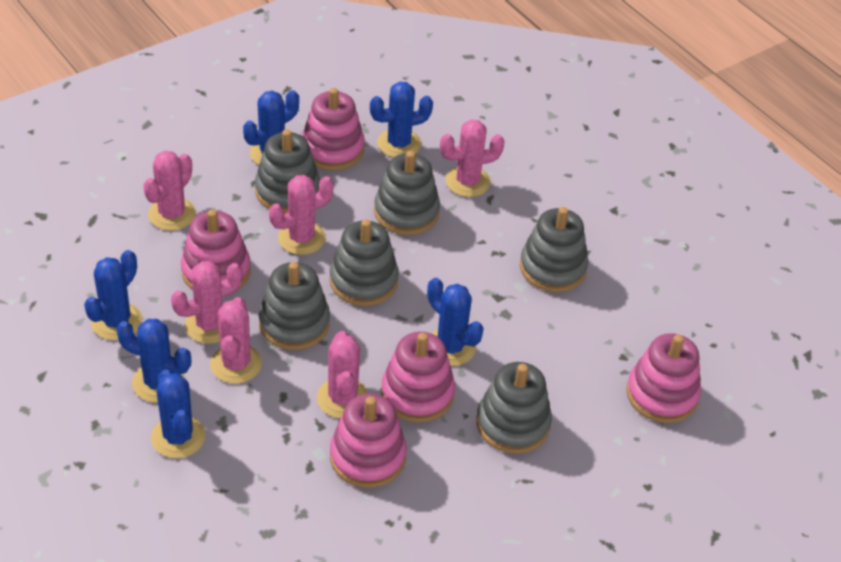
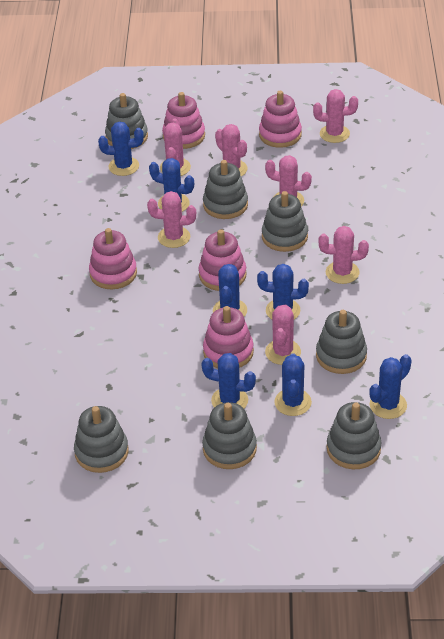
blue cactus: 6 -> 7
grey stacking toy: 6 -> 7
pink cactus: 6 -> 7

